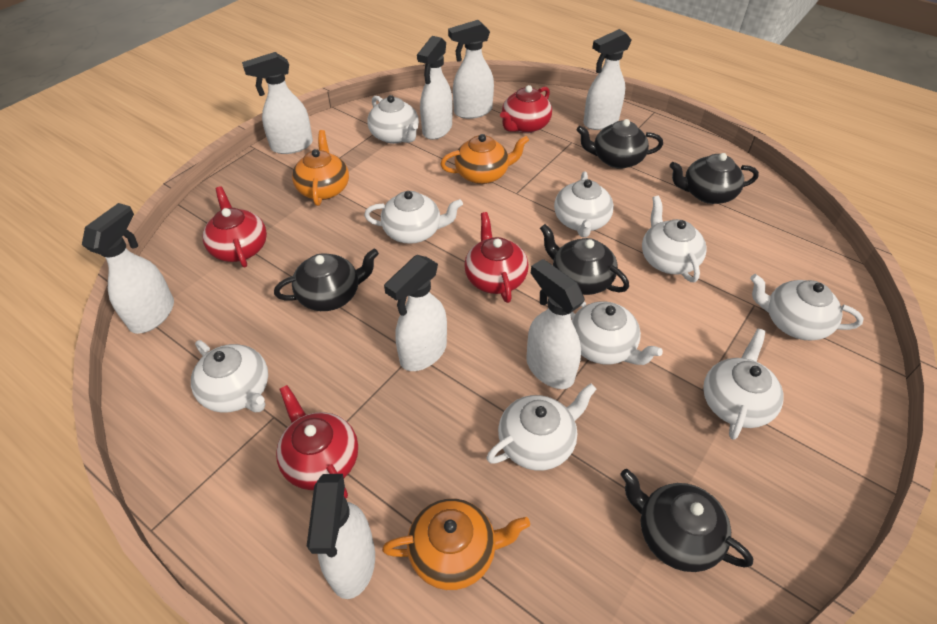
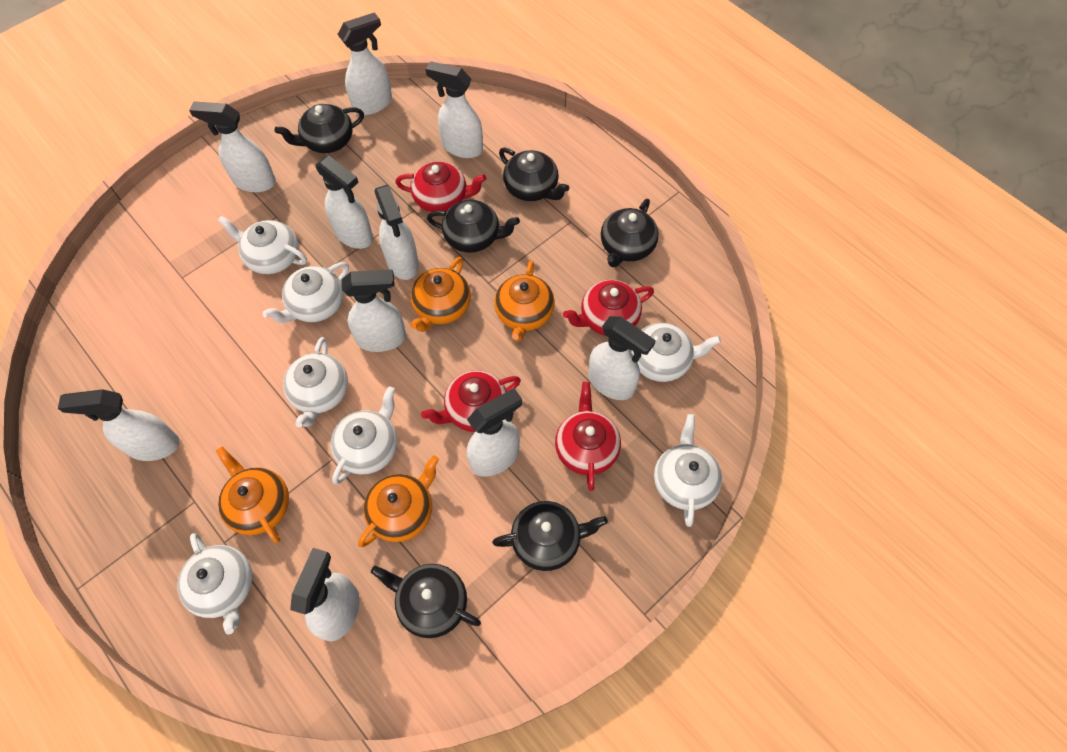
black teapot: 5 -> 6
orange teapot: 3 -> 4
white spray bottle: 8 -> 10
white teapot: 9 -> 7

